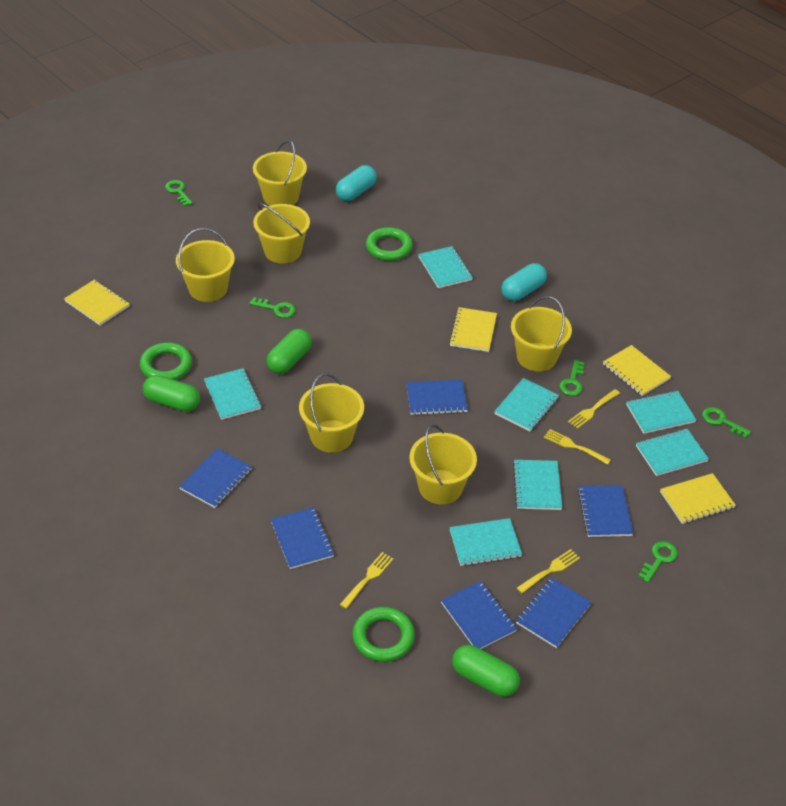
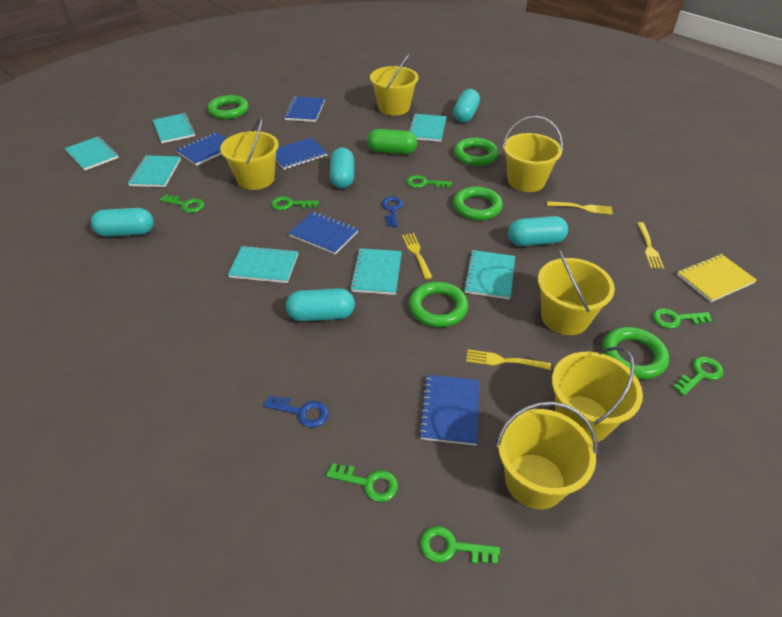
blue key: 0 -> 2
blue notebook: 6 -> 5
green capsule: 3 -> 1
green key: 5 -> 7
green ring: 3 -> 5
turquoise capsule: 2 -> 5
yellow notebook: 4 -> 1

